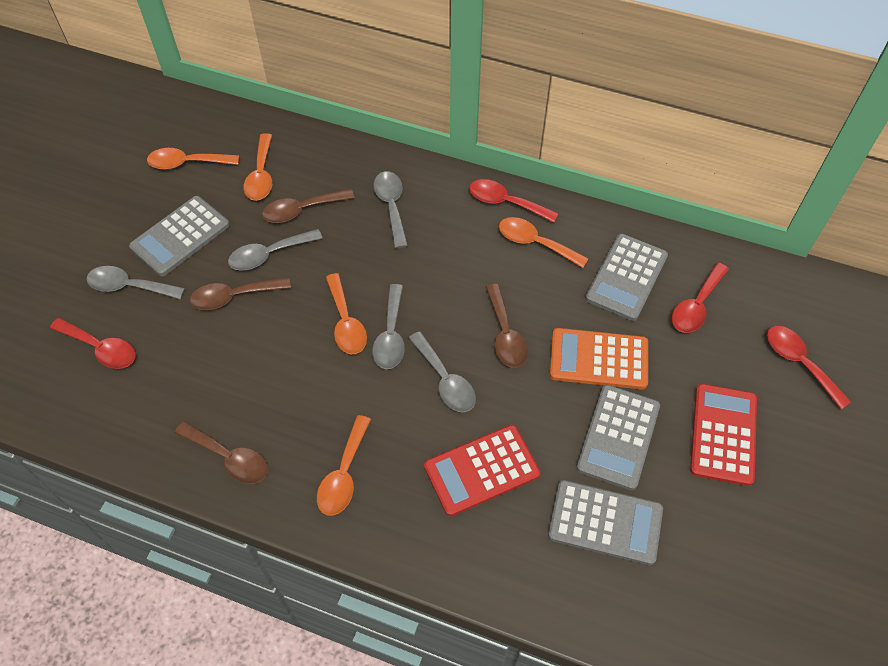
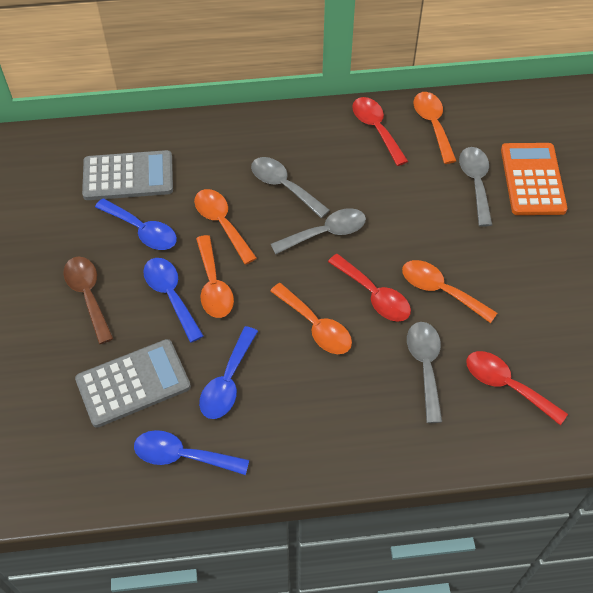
blue spoon: 0 -> 4
brown spoon: 4 -> 1
grey calculator: 4 -> 2
grey spoon: 5 -> 4
red calculator: 2 -> 0
red spoon: 4 -> 3

